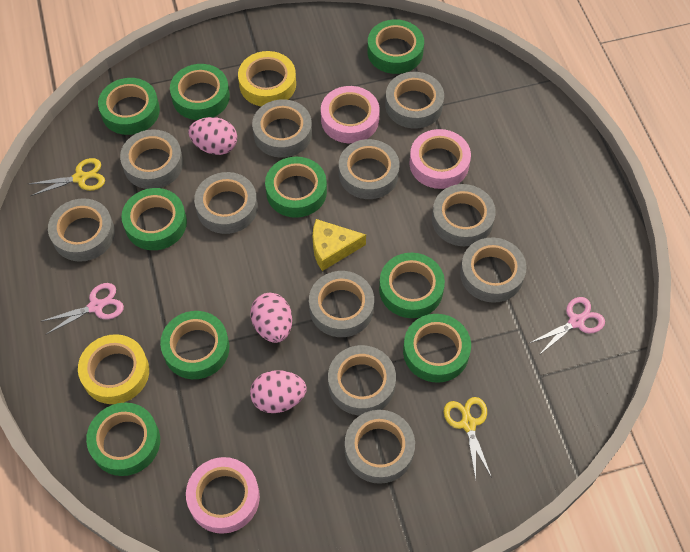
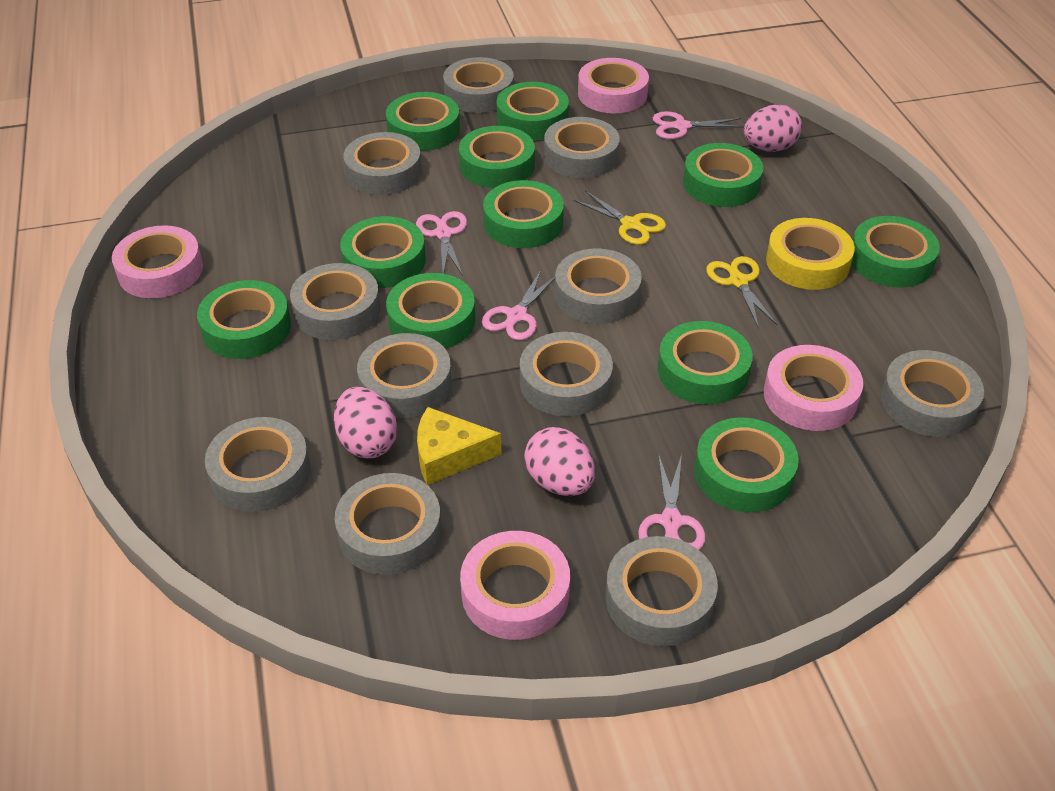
green tape: 9 -> 11
pink scissors: 2 -> 4
pink tape: 3 -> 4
yellow tape: 2 -> 1

